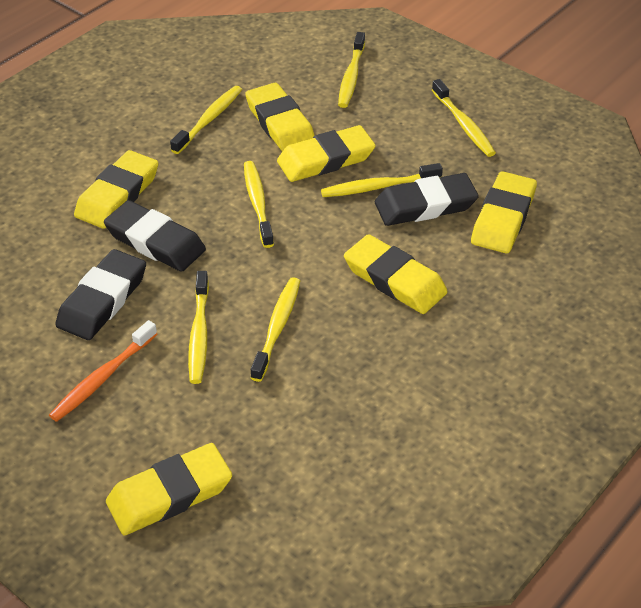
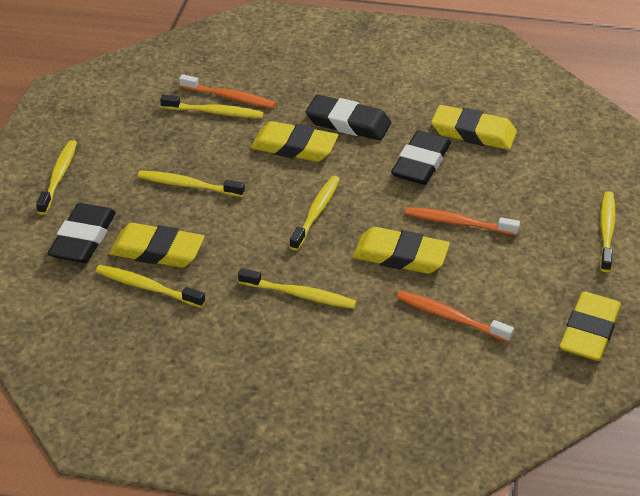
orange toothbrush: 1 -> 3
yellow eraser: 6 -> 5

